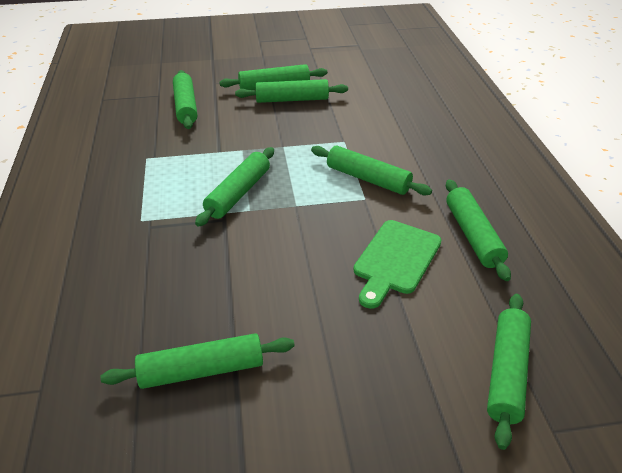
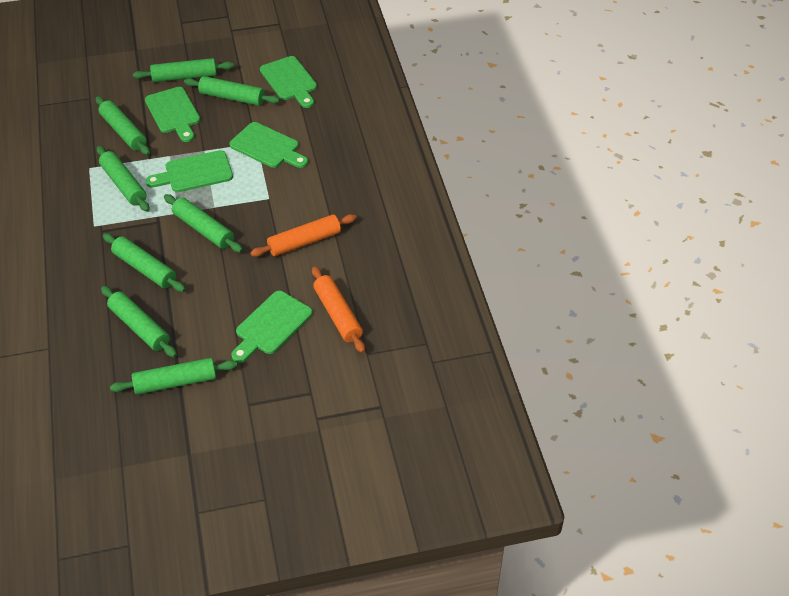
green cutting board: 1 -> 5
orange rolling pin: 0 -> 2

